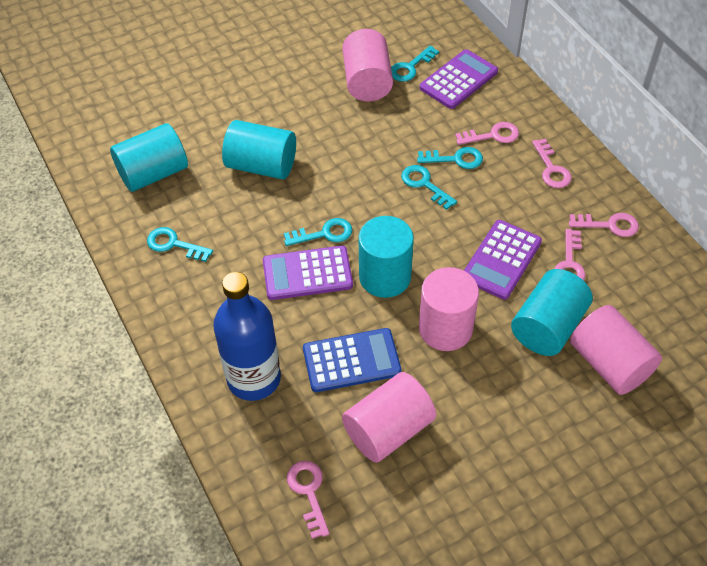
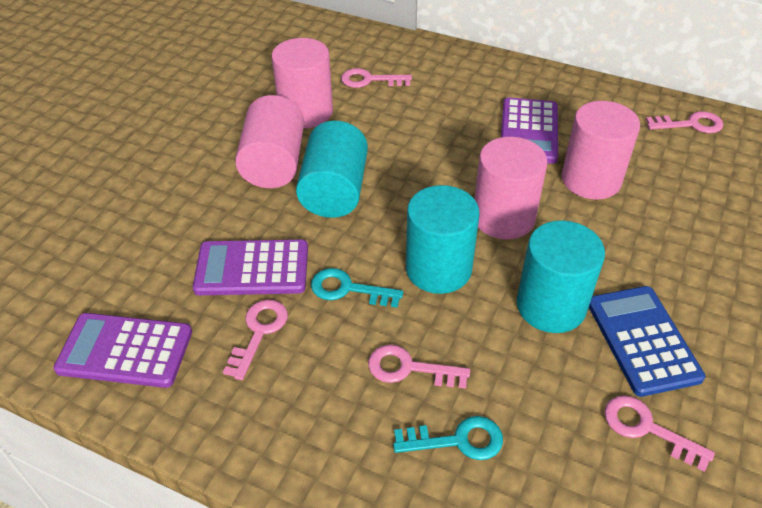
blue bottle: 1 -> 0
turquoise cylinder: 4 -> 3
turquoise key: 5 -> 2

